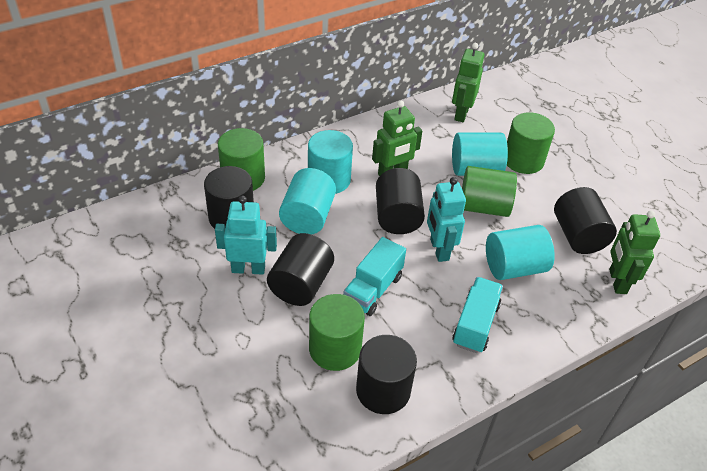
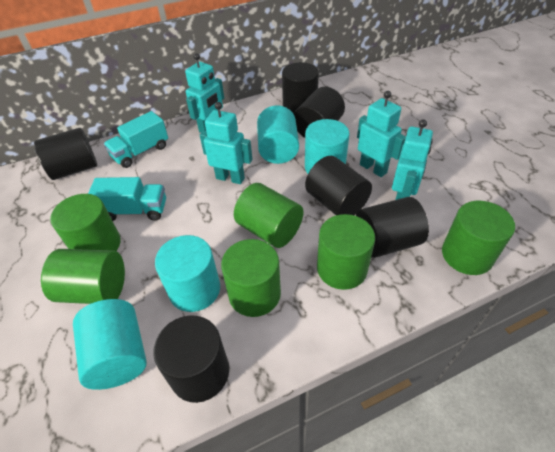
black cylinder: 5 -> 6
green cylinder: 4 -> 6
green robot: 3 -> 0
turquoise robot: 2 -> 4

